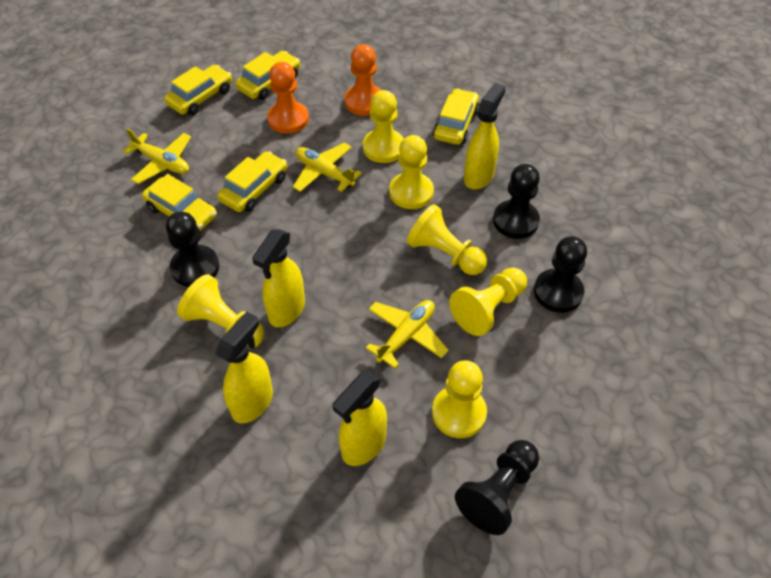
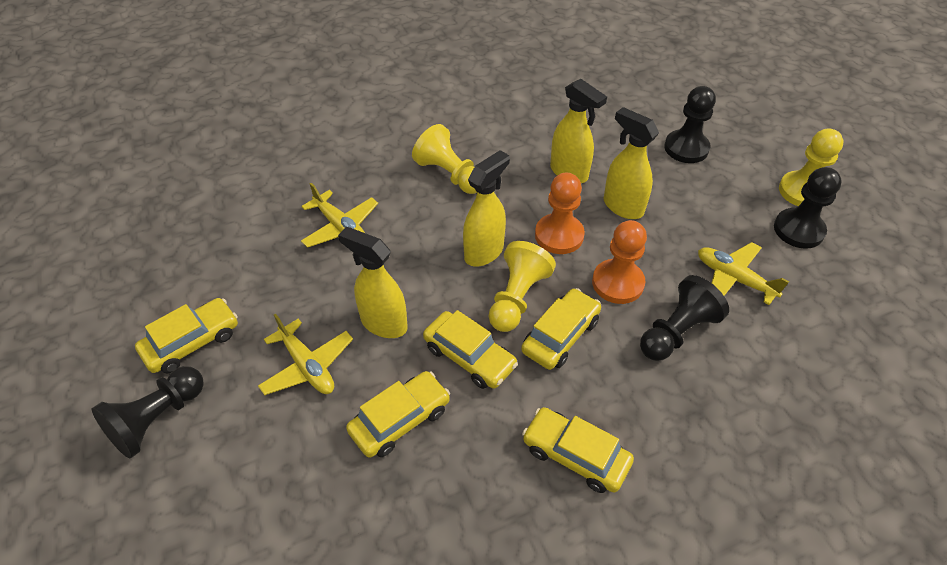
yellow pawn: 6 -> 3

